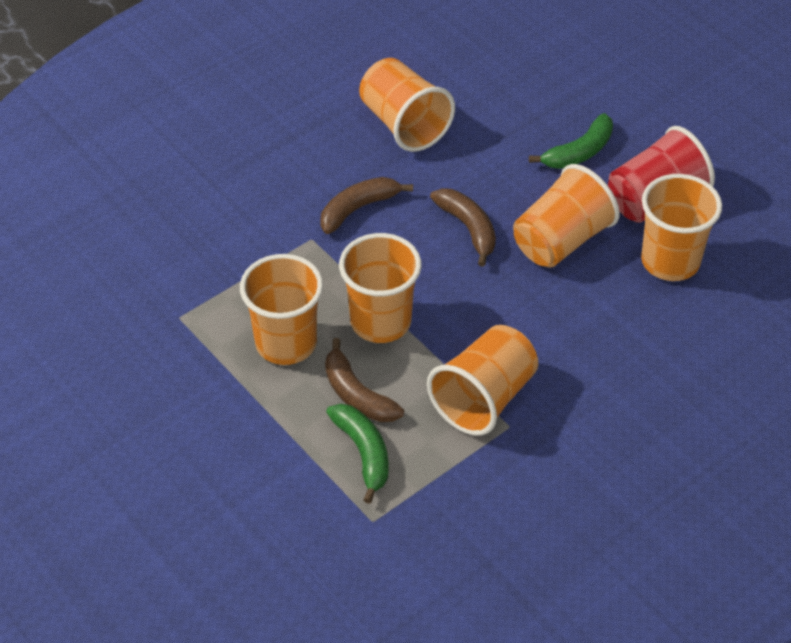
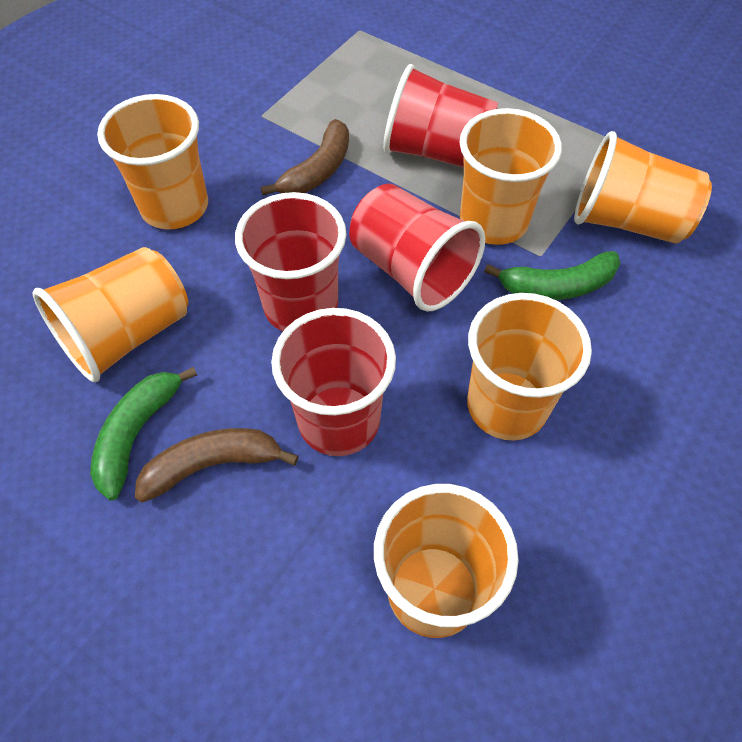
brown banana: 3 -> 2
red cup: 1 -> 4

